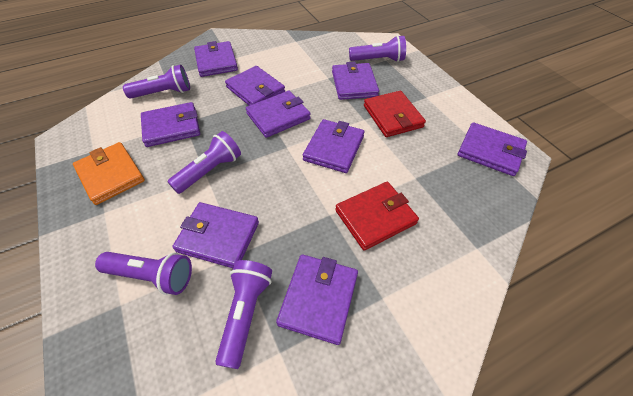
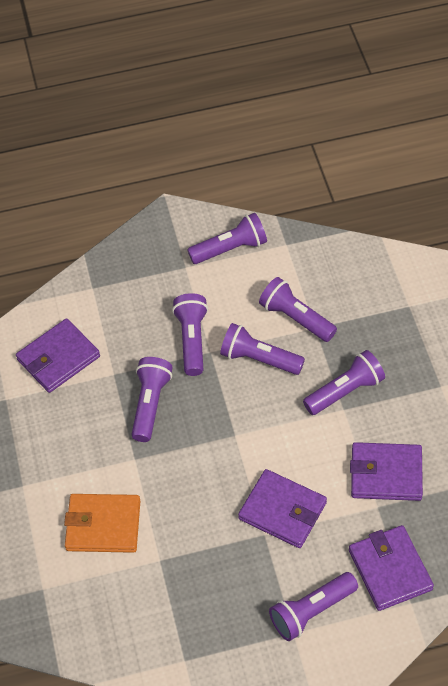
purple flashlight: 5 -> 7
purple wallet: 9 -> 4
red wallet: 2 -> 0

